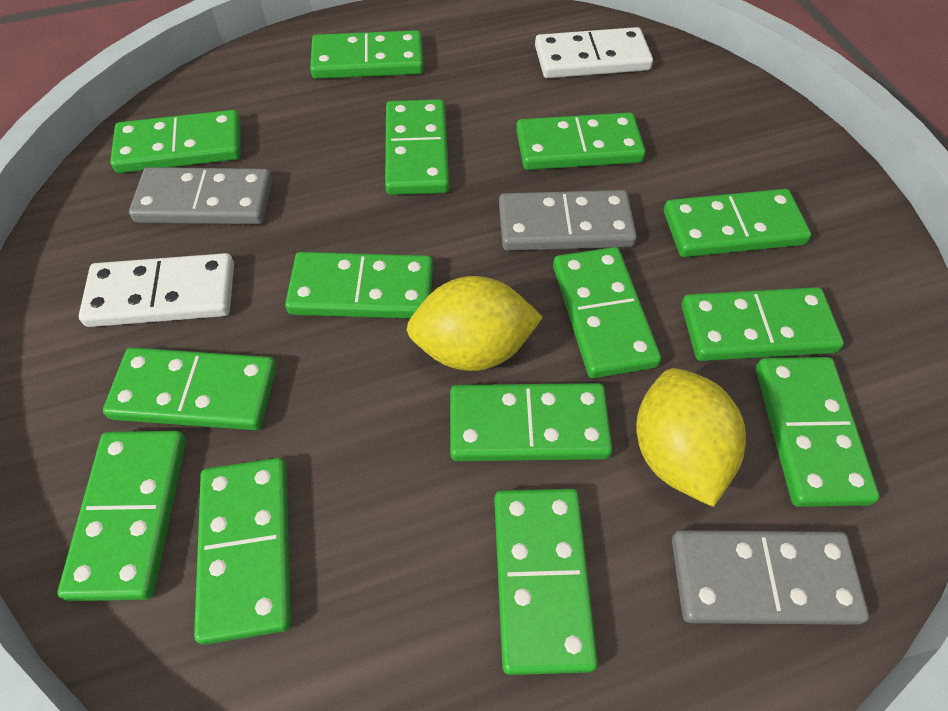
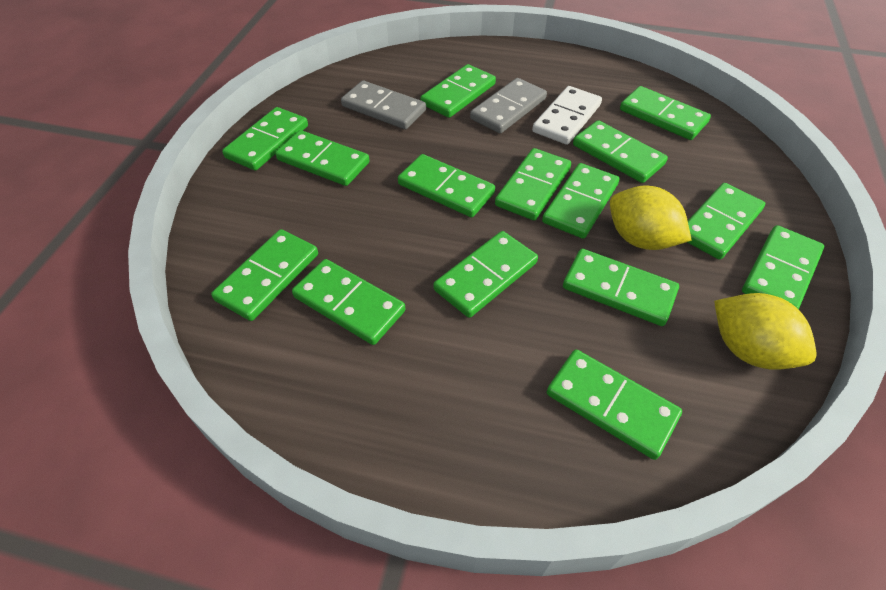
green domino: 14 -> 15
grey domino: 3 -> 2
white domino: 2 -> 1

